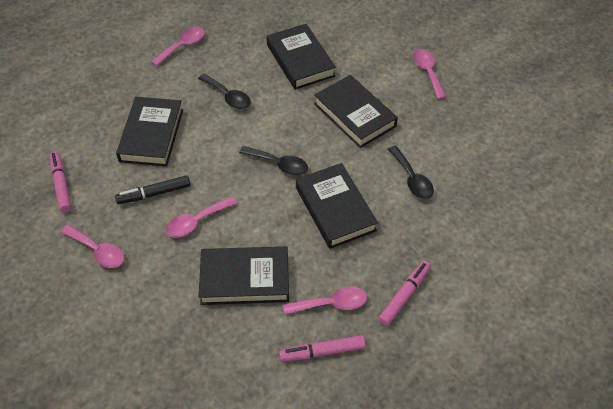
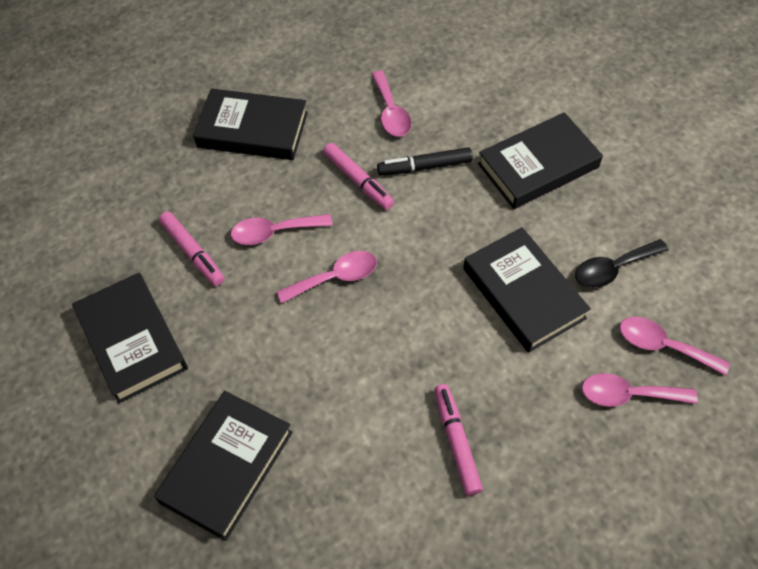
black spoon: 3 -> 1

